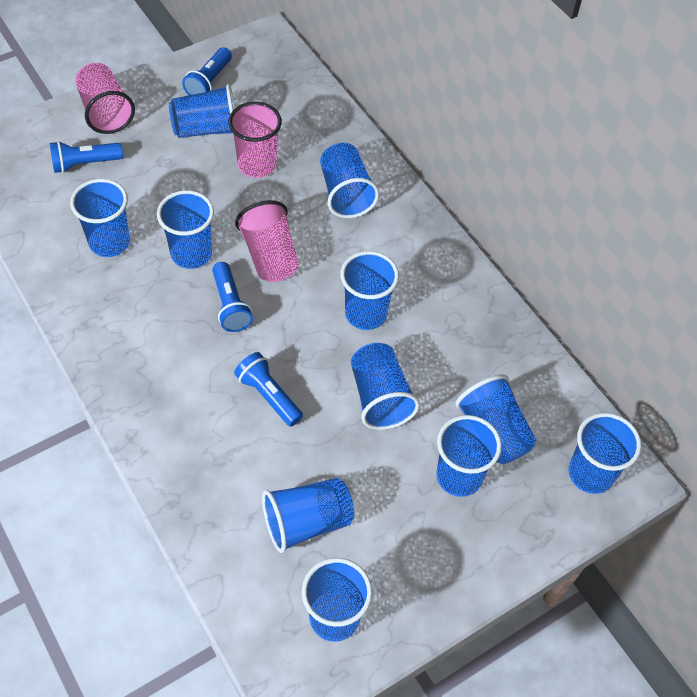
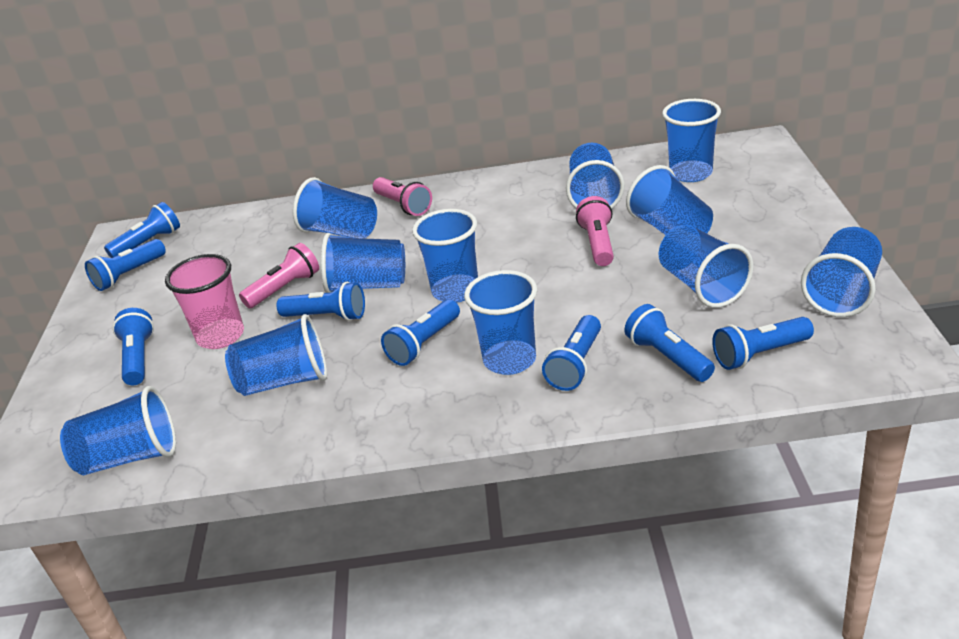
blue flashlight: 4 -> 8
pink cup: 3 -> 1
pink flashlight: 0 -> 3

